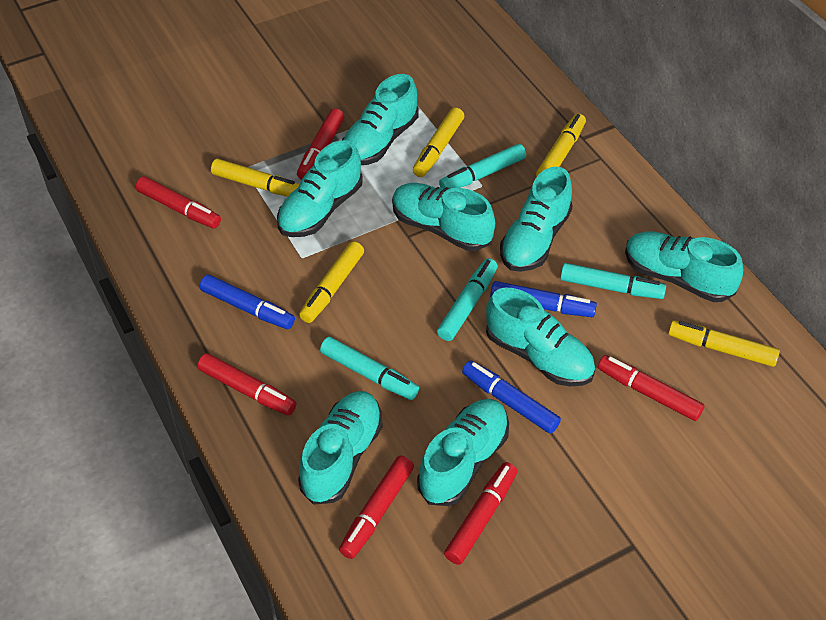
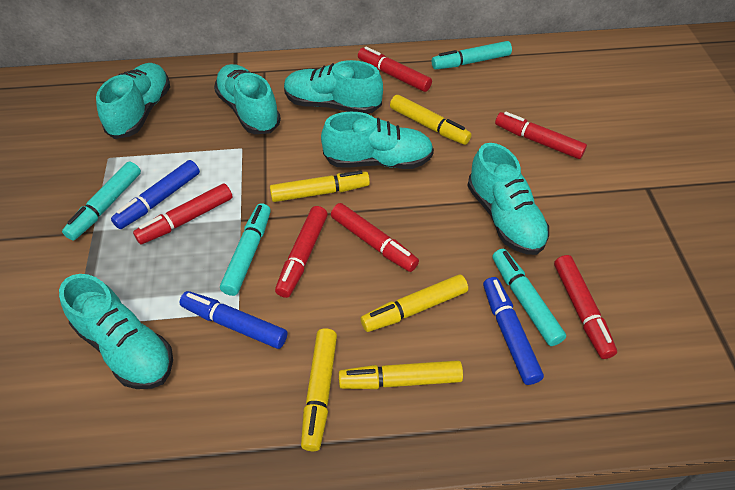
turquoise shoe: 8 -> 6

